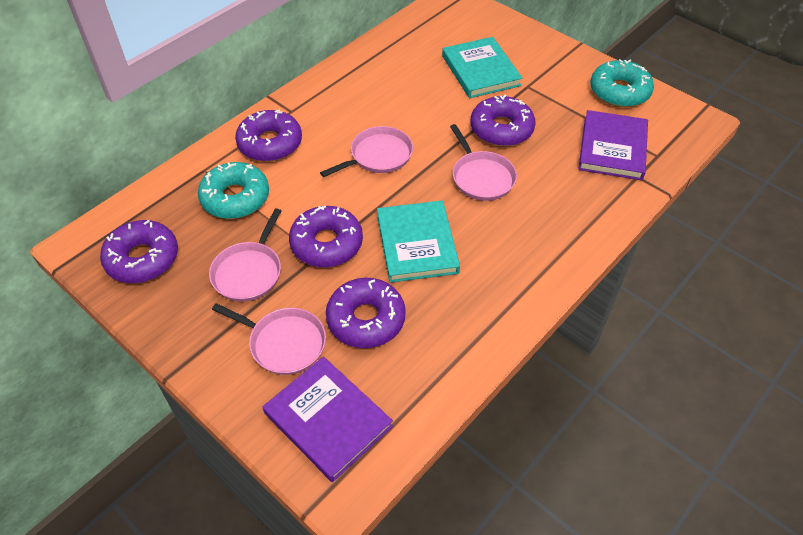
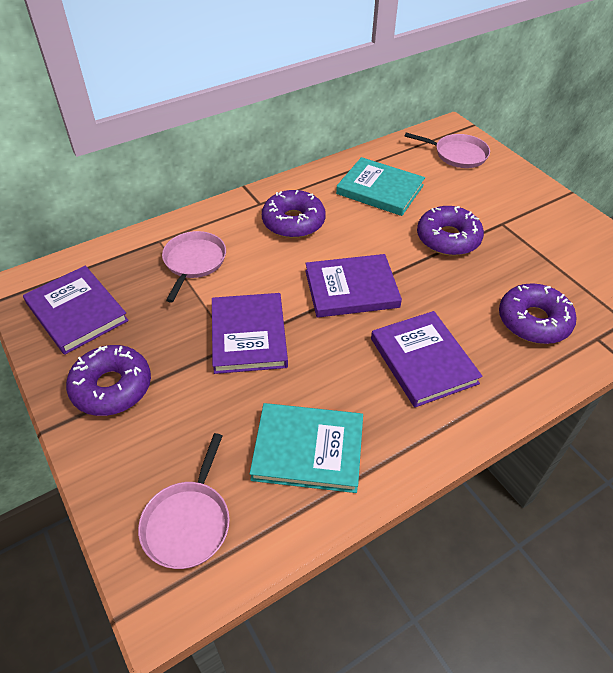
pink pan: 4 -> 3
purple book: 2 -> 4
purple donut: 5 -> 4
turquoise donut: 2 -> 0

